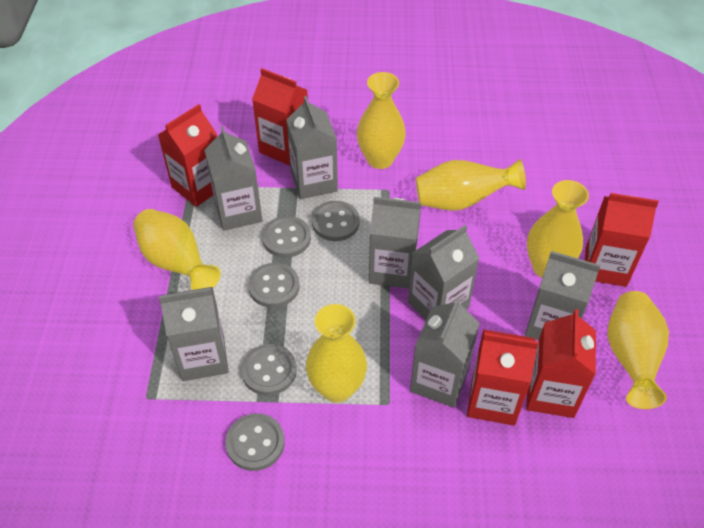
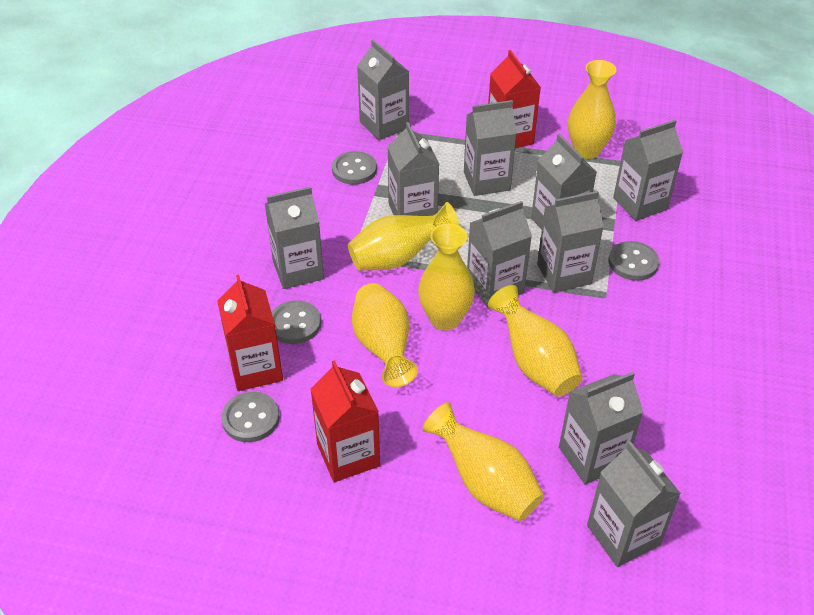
grey button: 5 -> 4
grey carton: 7 -> 10
red carton: 5 -> 3

